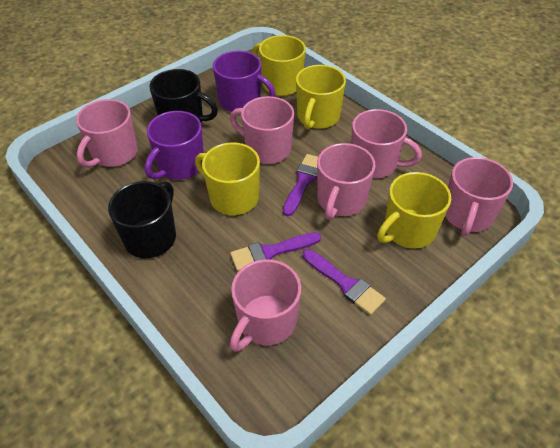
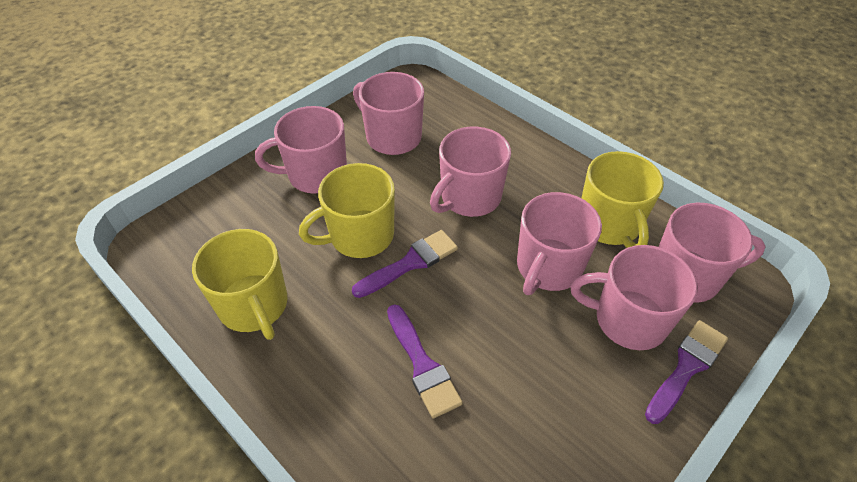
black mug: 2 -> 0
purple mug: 2 -> 0
yellow mug: 4 -> 3

